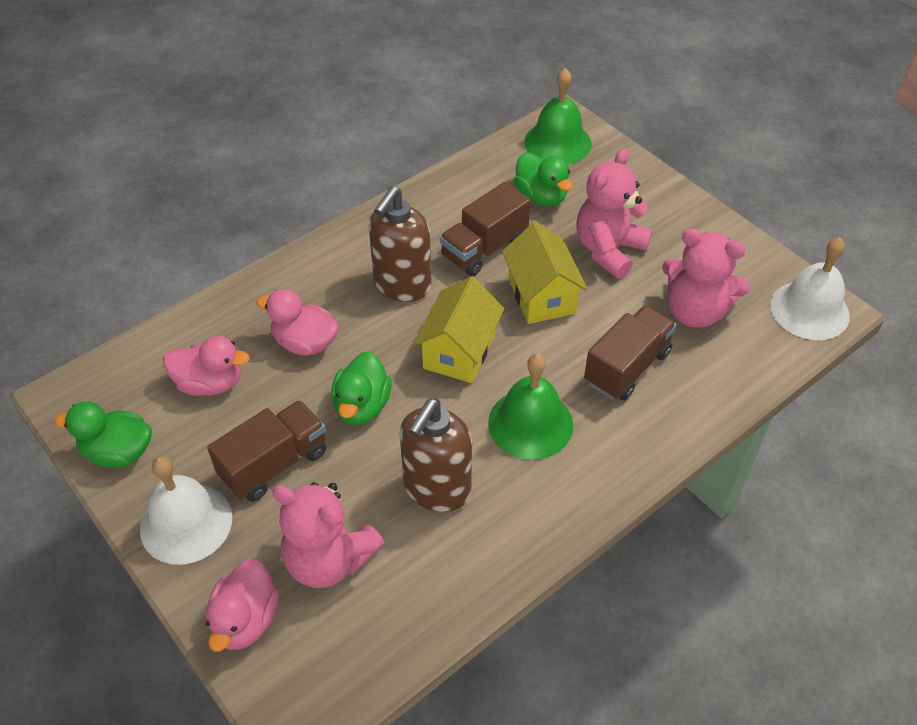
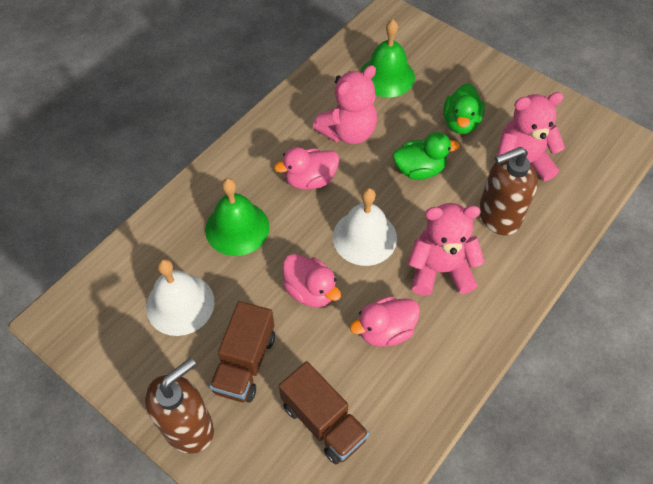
brown truck: 3 -> 2
green duck: 3 -> 2
yellow house: 2 -> 0

